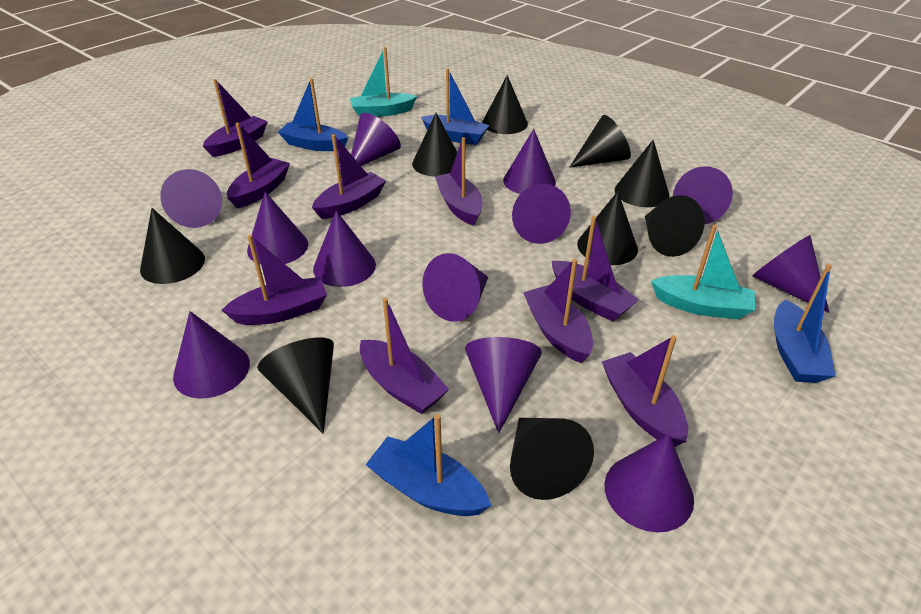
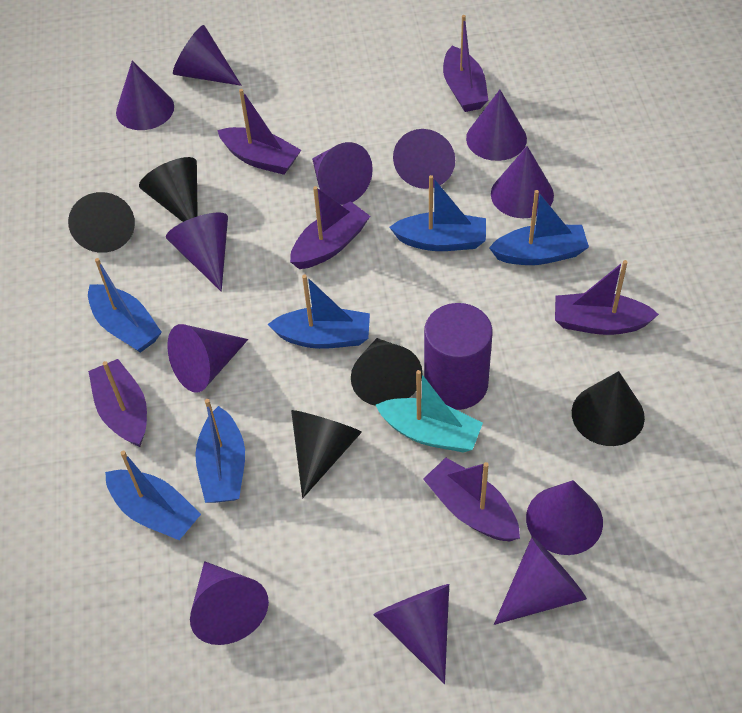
black cone: 9 -> 5
blue boat: 4 -> 6
purple boat: 9 -> 6
purple cylinder: 0 -> 1
turquoise boat: 2 -> 1

